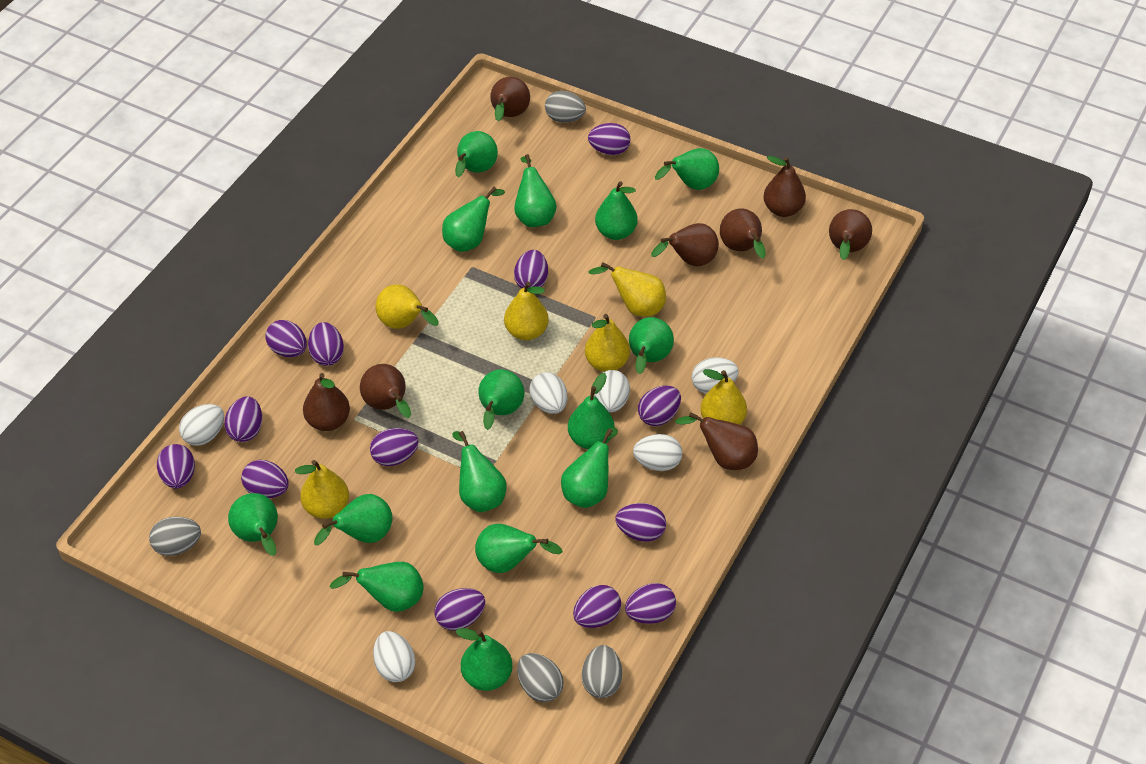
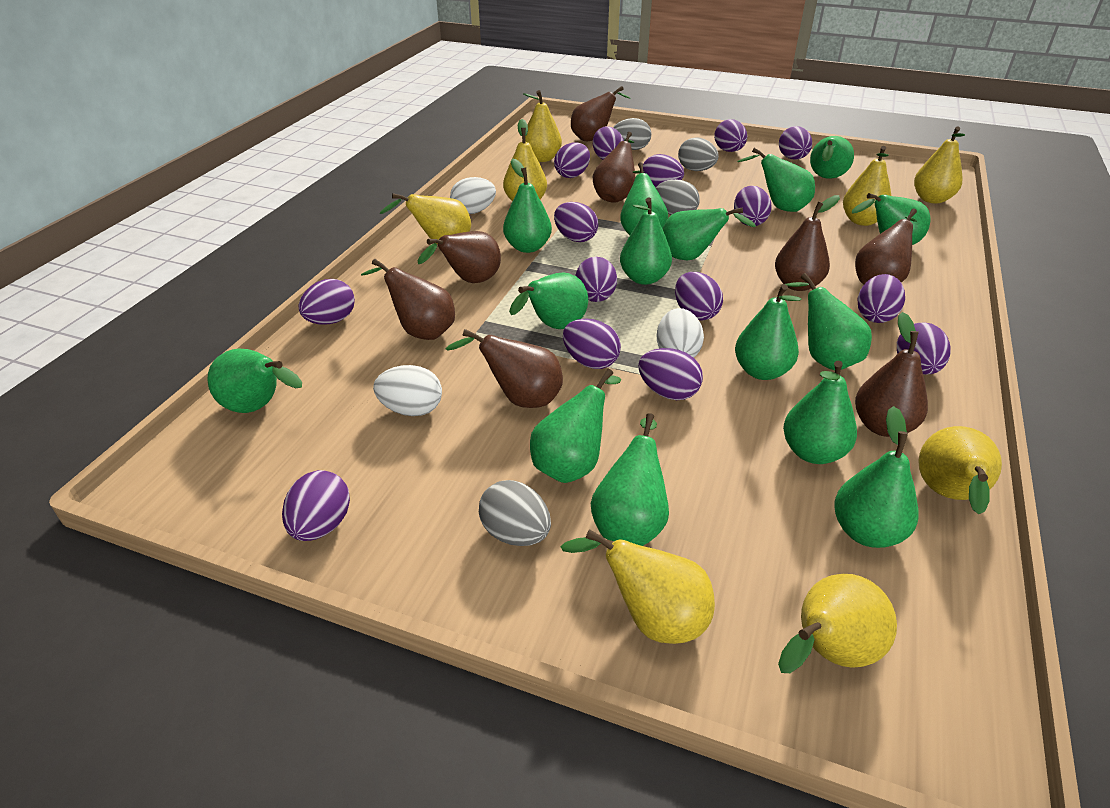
purple egg: 13 -> 15
white egg: 6 -> 3
yellow pear: 6 -> 8

